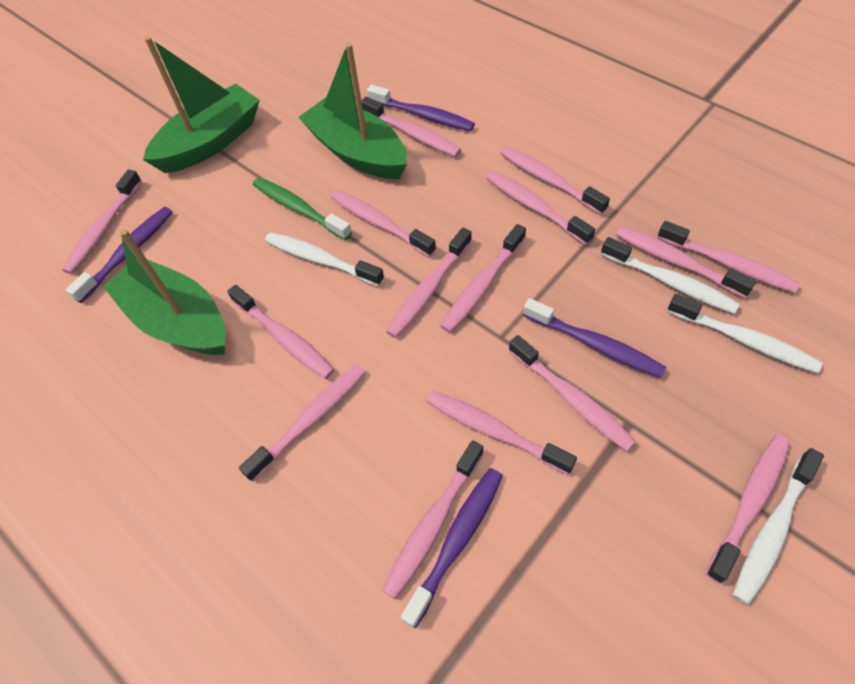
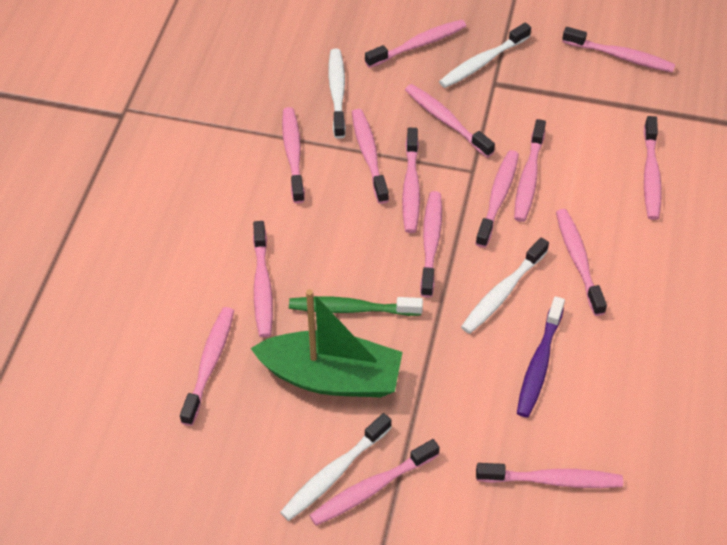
green boat: 3 -> 1
purple toothbrush: 4 -> 1

